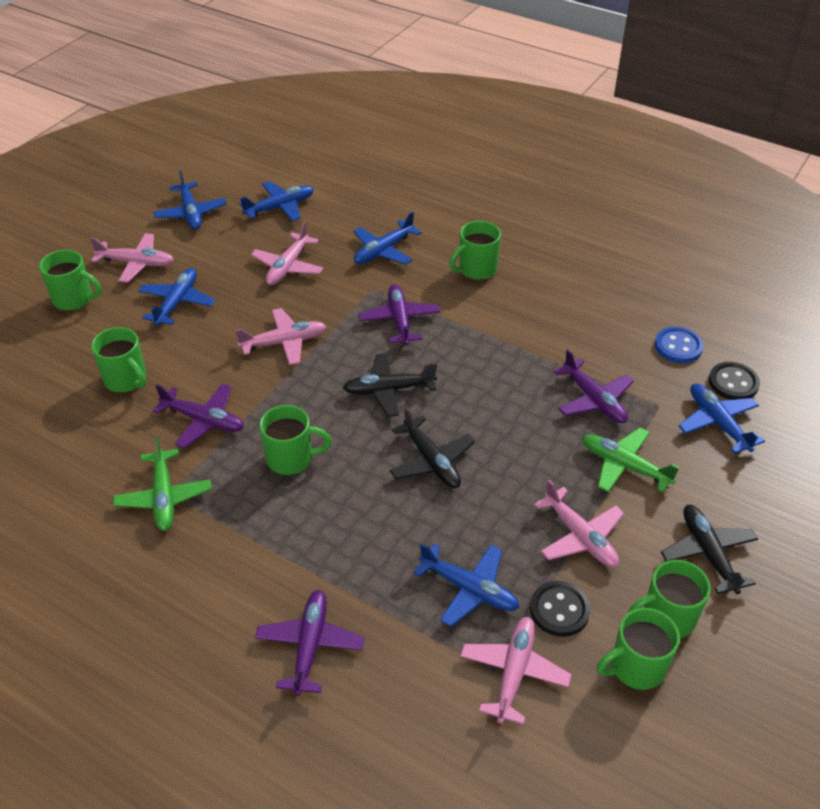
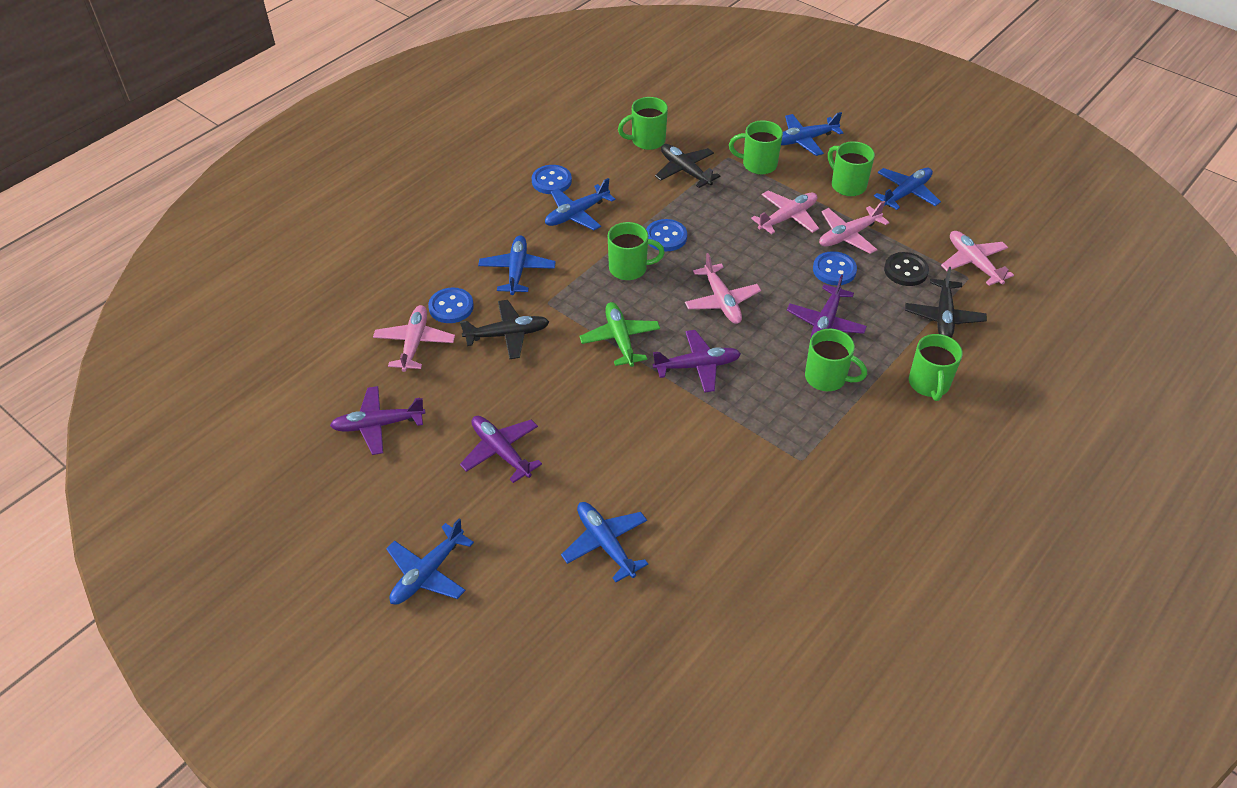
black button: 2 -> 1
blue button: 1 -> 4
green plane: 2 -> 1

